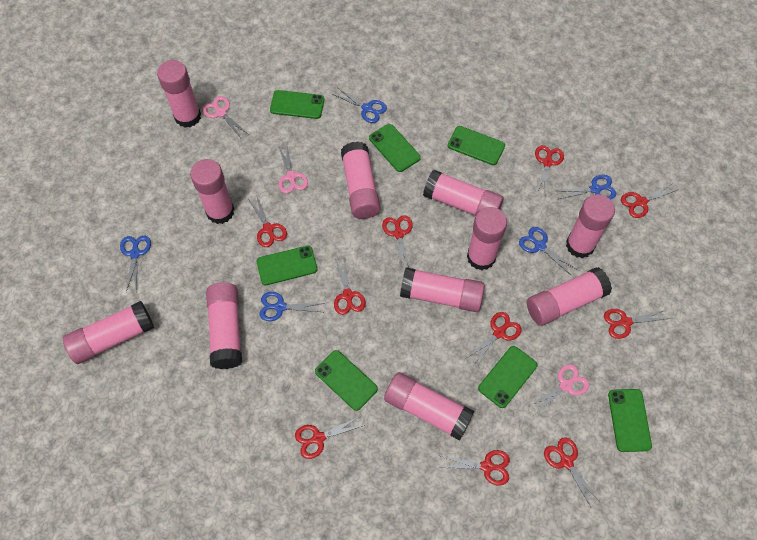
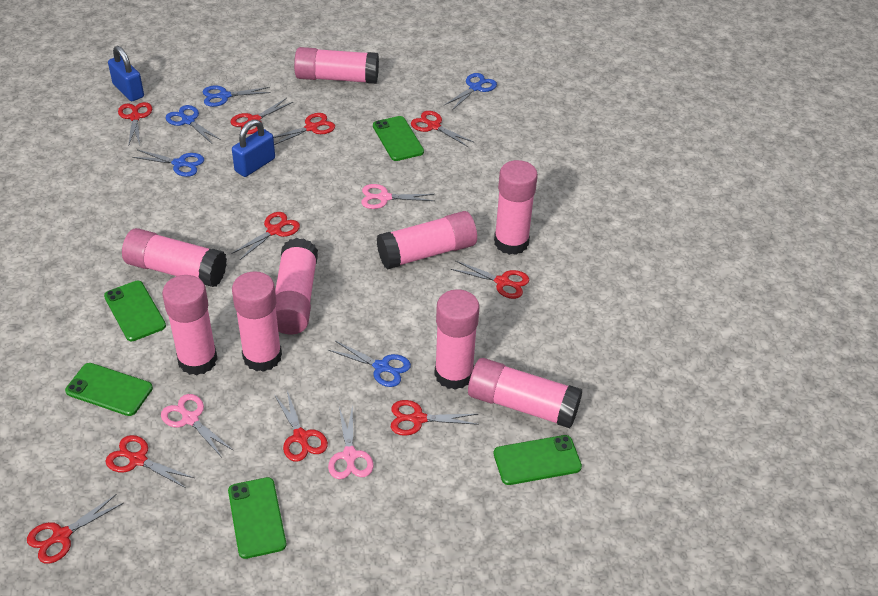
blue padlock: 0 -> 2
green phone: 7 -> 5
pink glue stick: 11 -> 9

